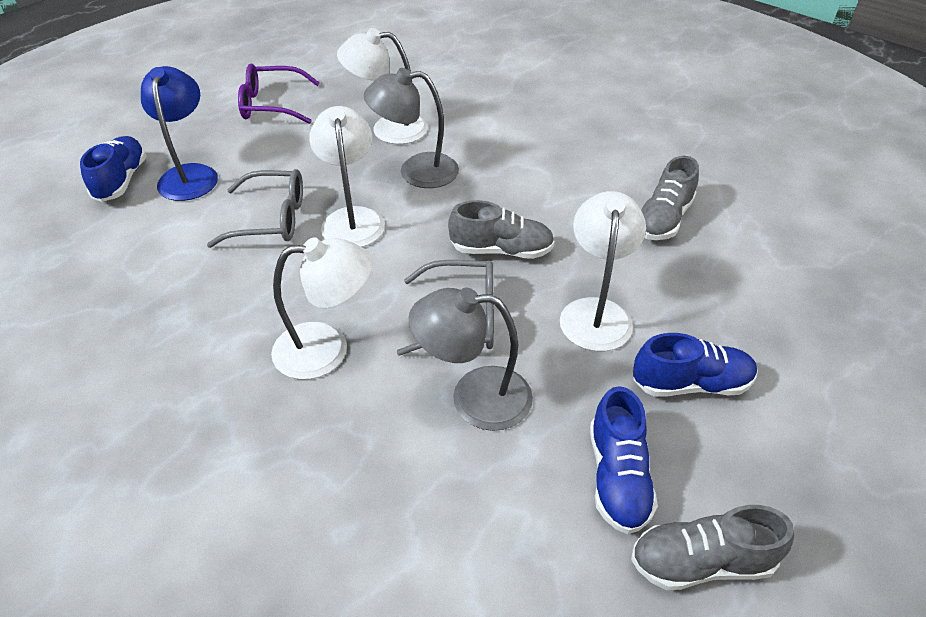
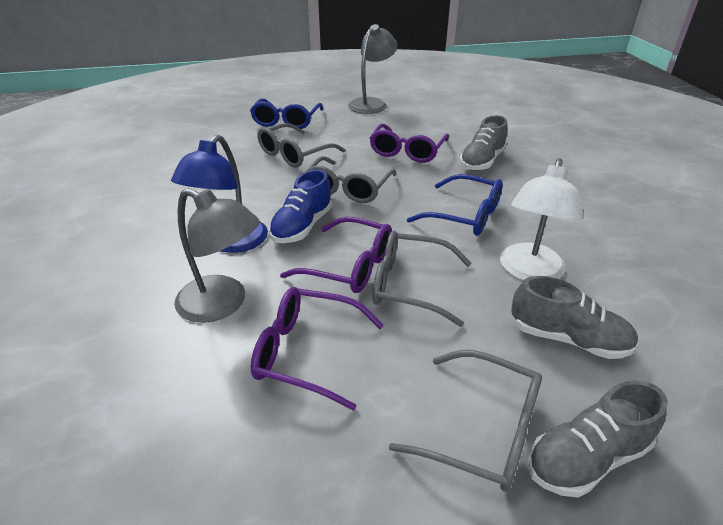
blue glasses: 0 -> 2
blue shoe: 3 -> 1
grey glasses: 2 -> 4
purple glasses: 1 -> 3
white lamp: 4 -> 1

